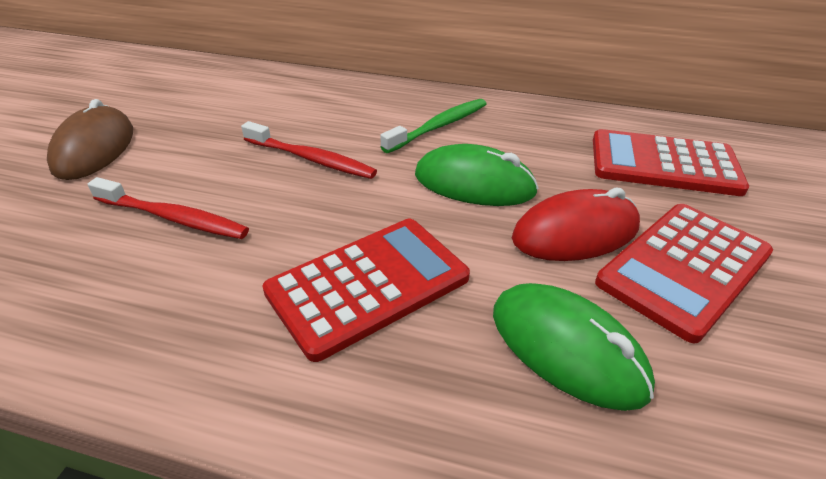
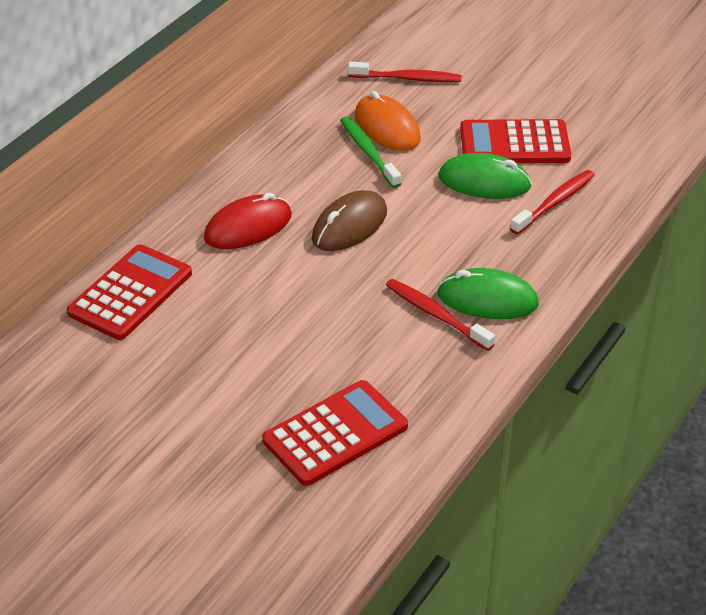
orange mouse: 0 -> 1
red toothbrush: 2 -> 3

